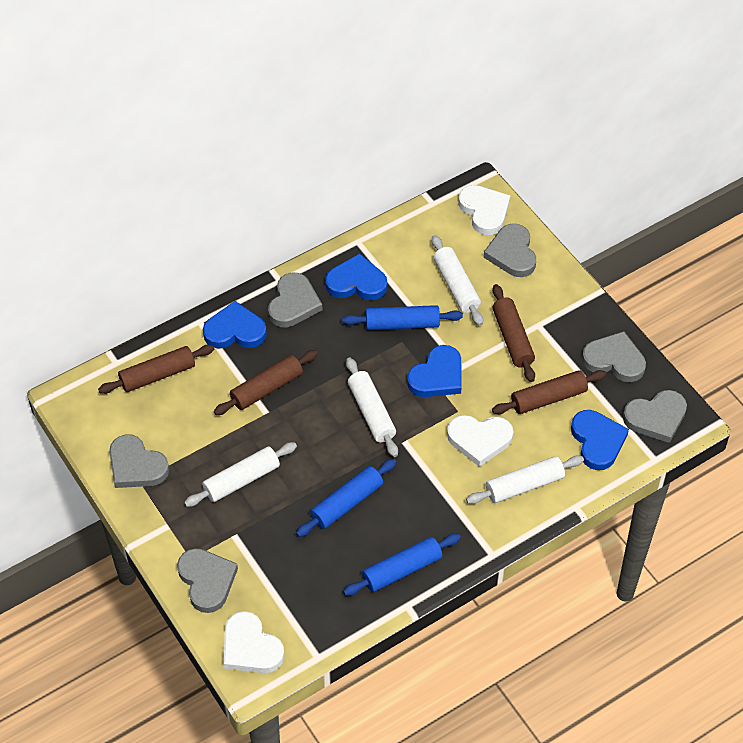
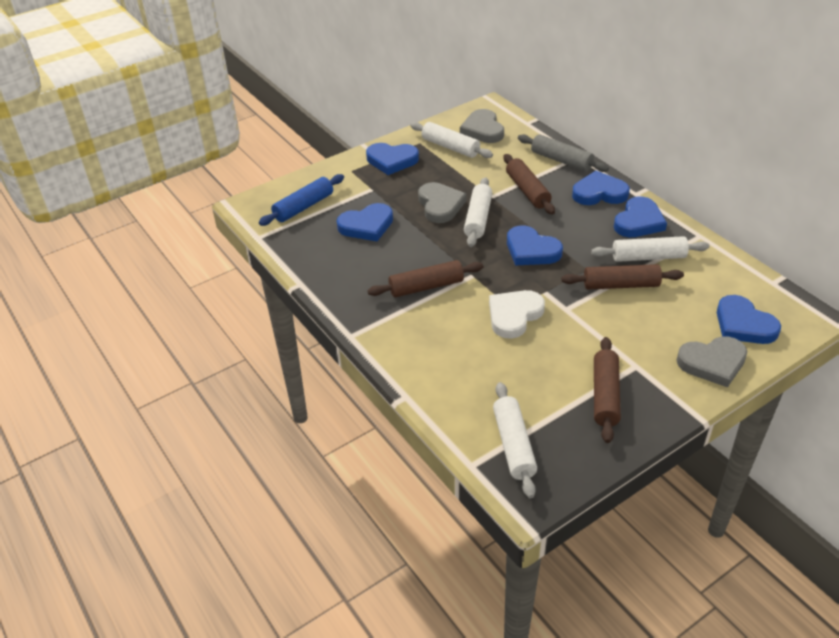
blue heart: 4 -> 6
blue rolling pin: 3 -> 1
grey heart: 6 -> 3
grey rolling pin: 0 -> 1
white heart: 3 -> 1

